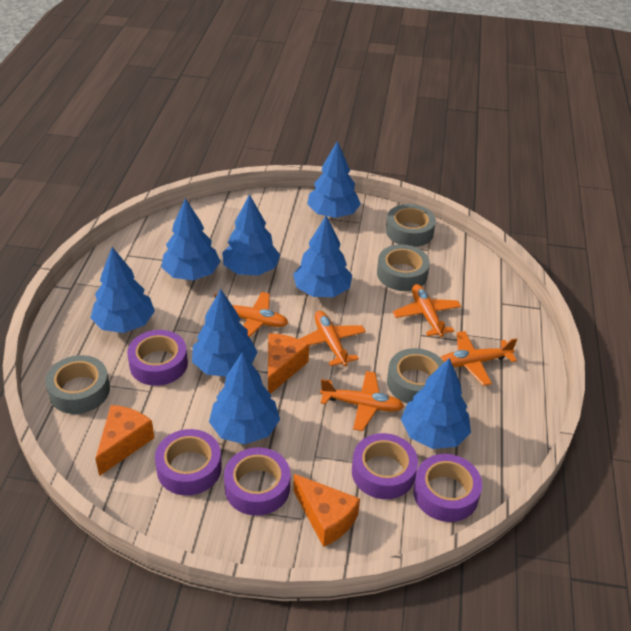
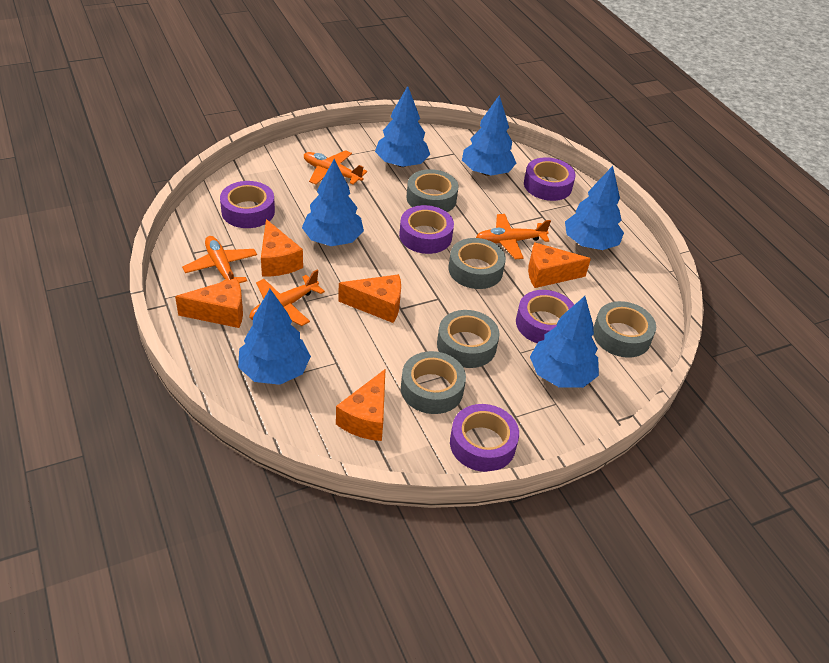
blue tree: 8 -> 6
grey tape: 4 -> 5
orange cheese: 3 -> 5
orange plane: 5 -> 4

